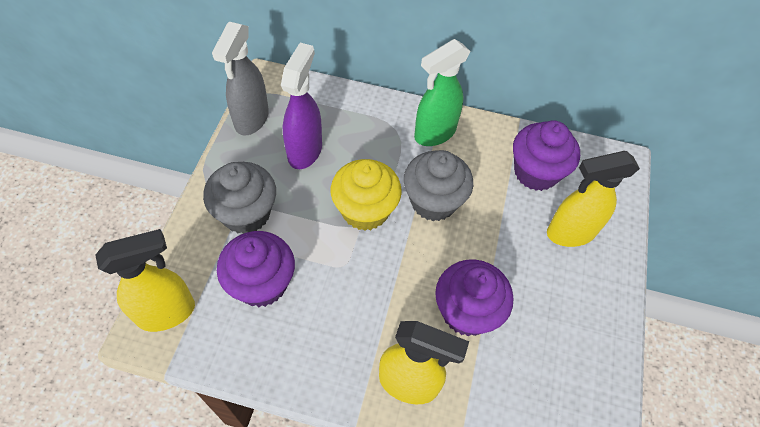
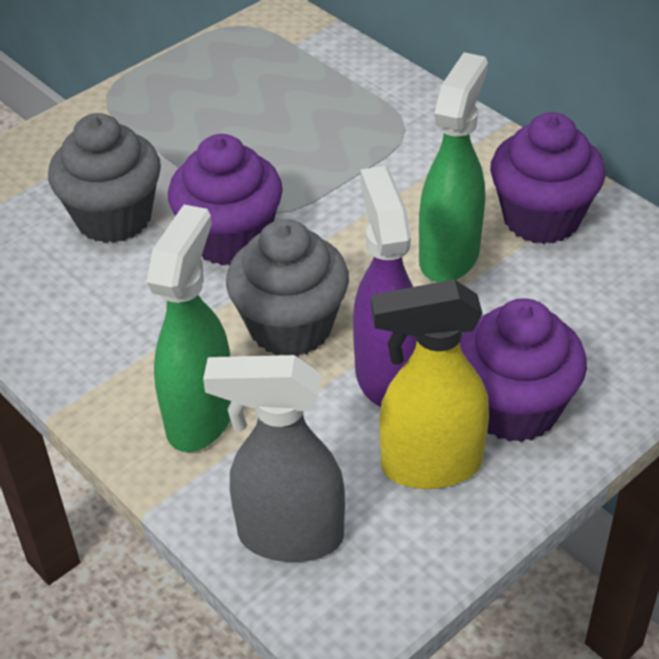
green spray bottle: 1 -> 2
yellow cupcake: 1 -> 0
yellow spray bottle: 3 -> 1

